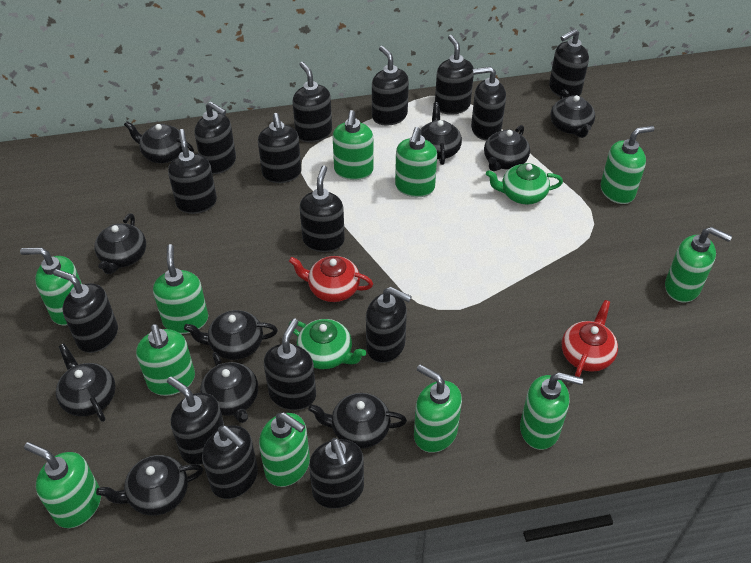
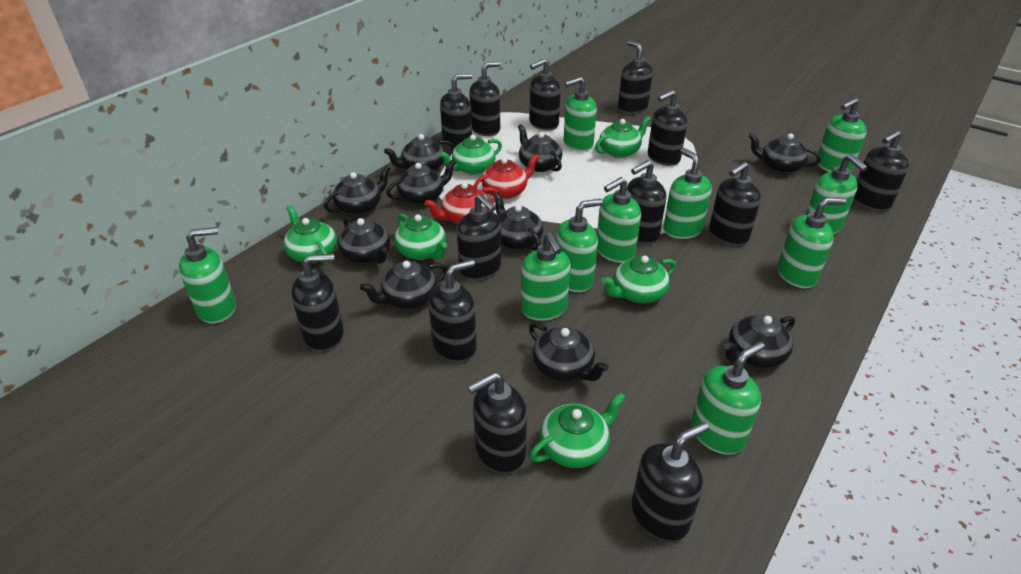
black soap dispenser: 15 -> 13
green soap dispenser: 11 -> 10
green teapot: 2 -> 6

